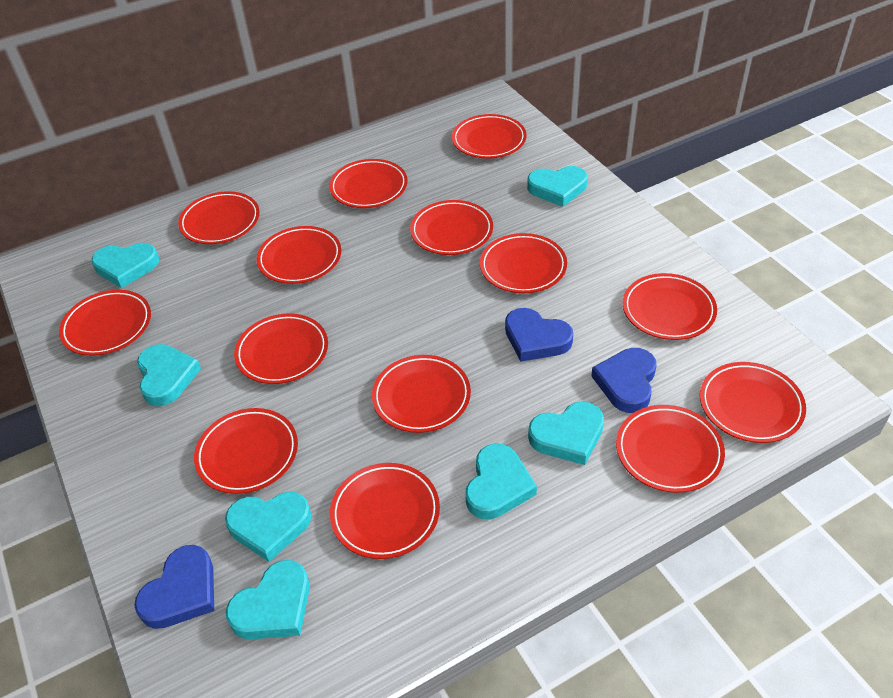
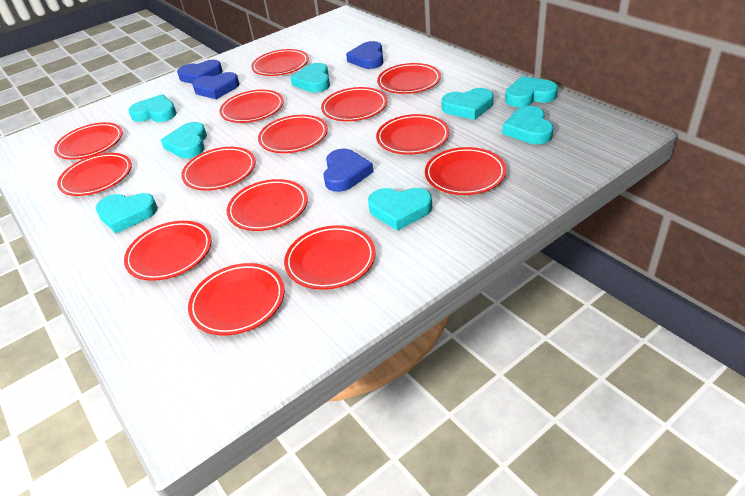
blue heart: 3 -> 4
turquoise heart: 7 -> 8

